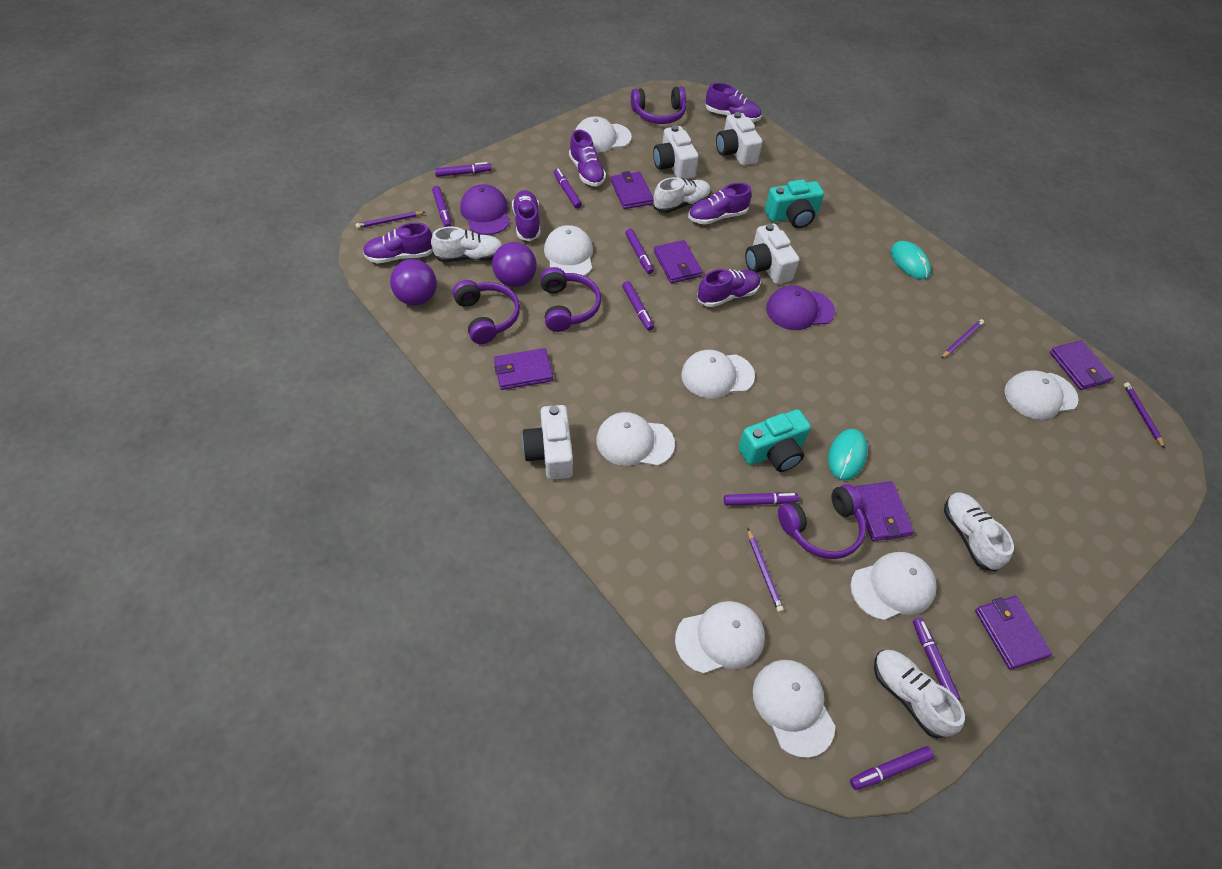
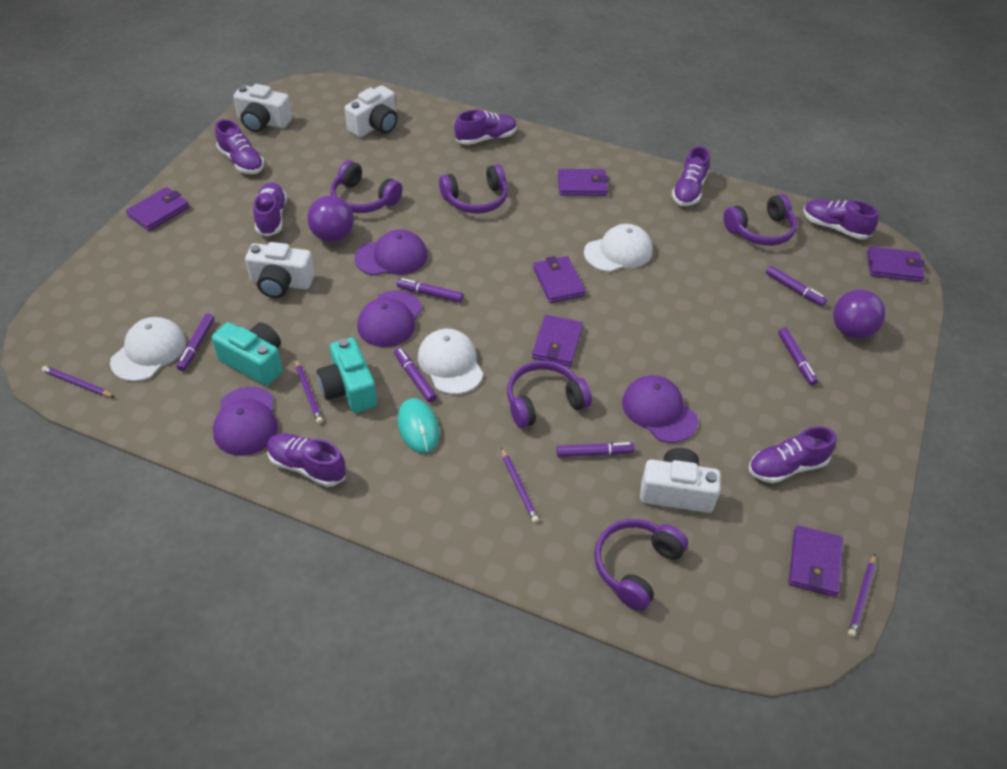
purple cap: 2 -> 4
purple headphones: 4 -> 5
purple marker: 8 -> 6
purple shoe: 6 -> 7
turquoise mouse: 2 -> 1
white cap: 8 -> 3
white shoe: 4 -> 0

